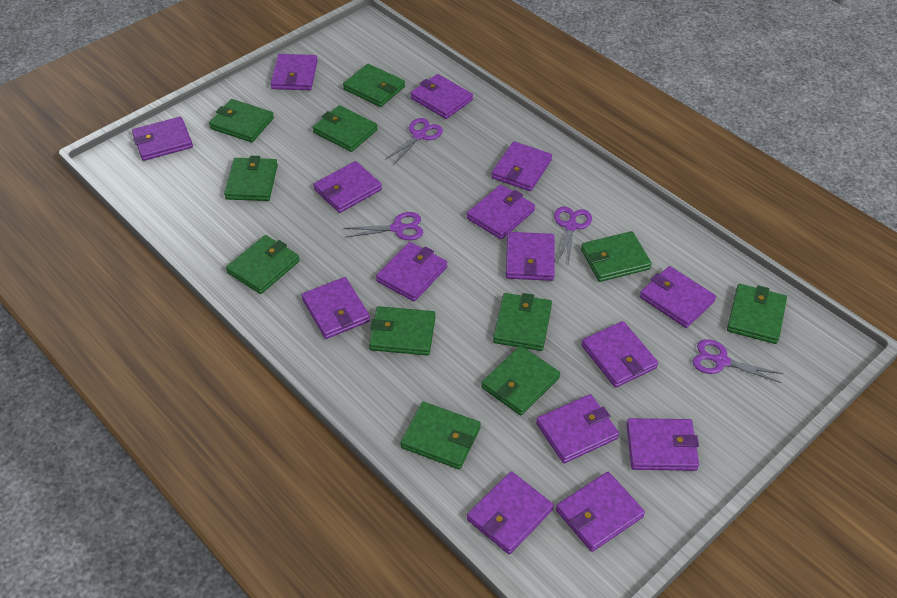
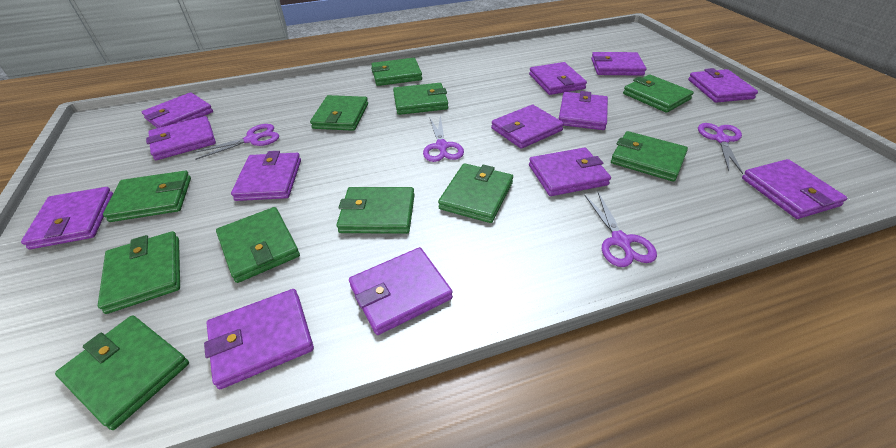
purple wallet: 15 -> 13

